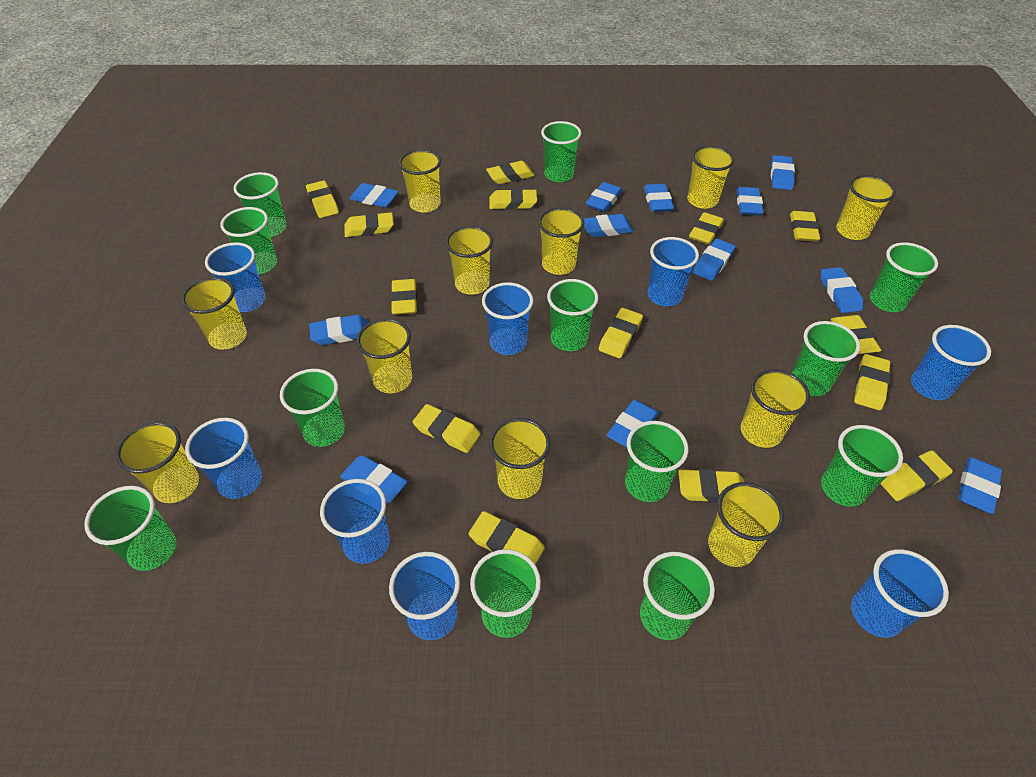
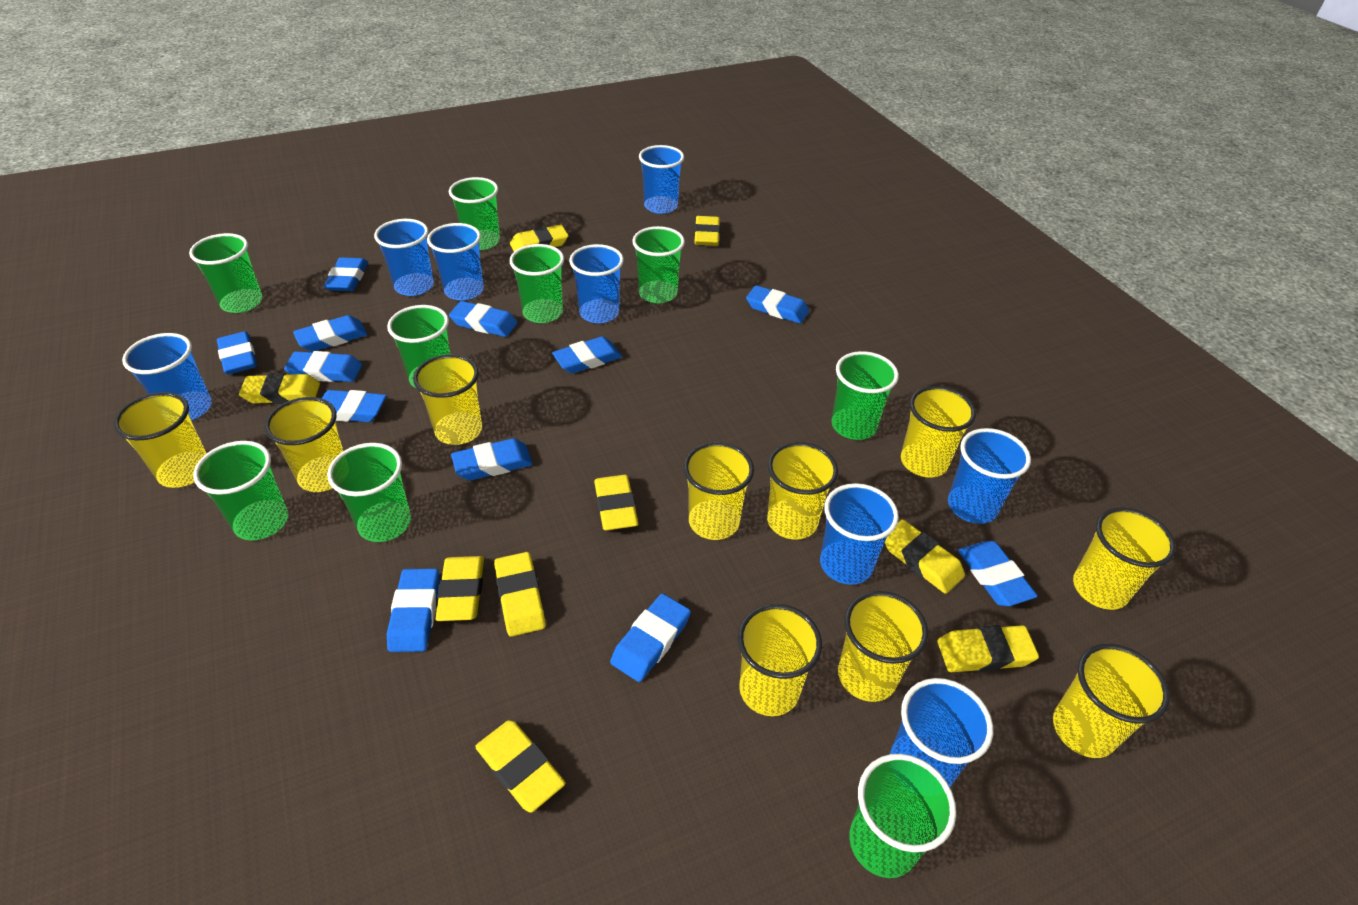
green cup: 12 -> 9
yellow cup: 11 -> 10
yellow eraser: 14 -> 9

